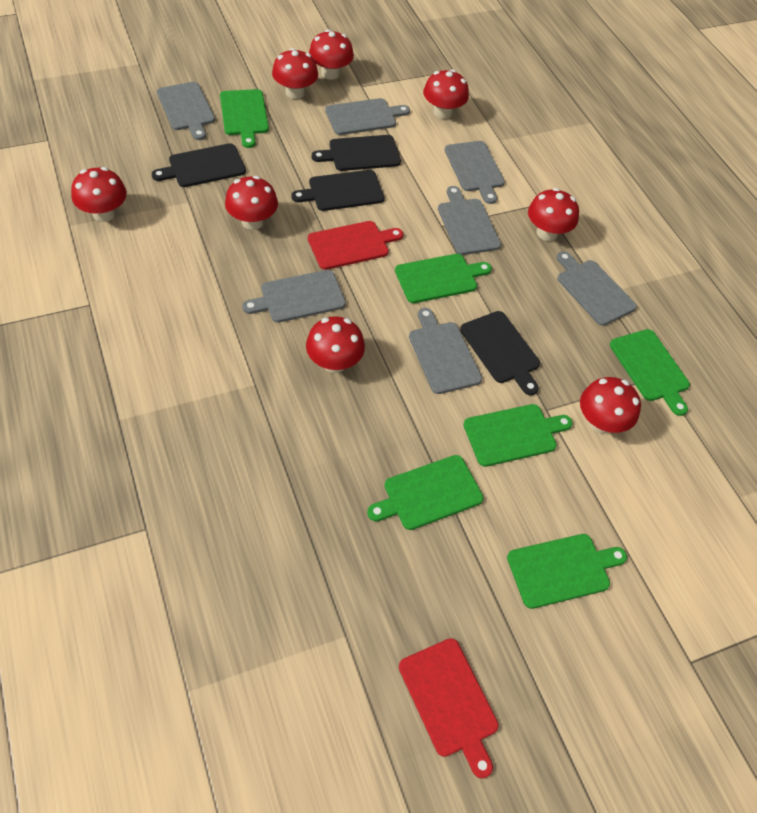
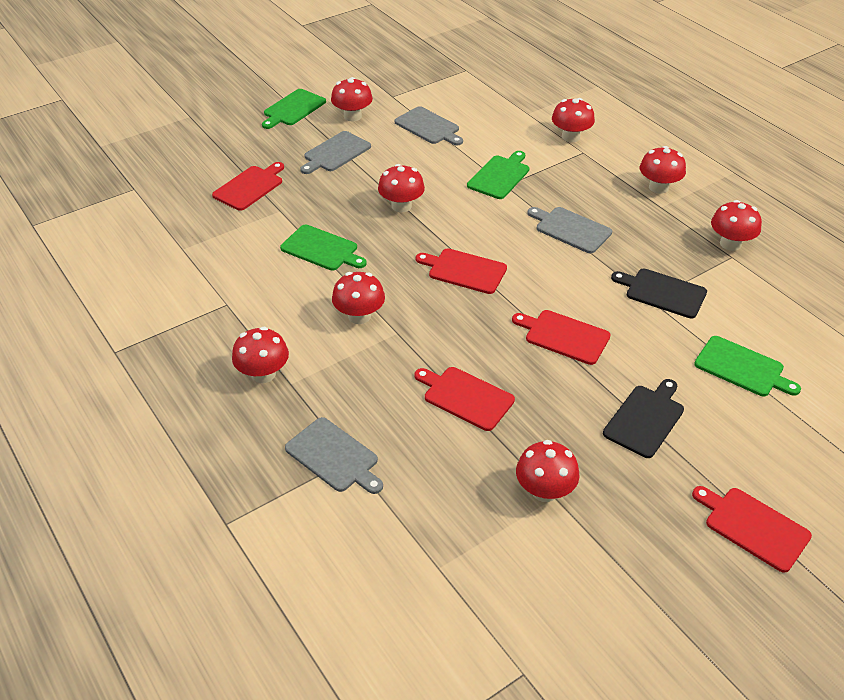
black cutting board: 4 -> 2
green cutting board: 6 -> 4
grey cutting board: 7 -> 4
red cutting board: 2 -> 5

